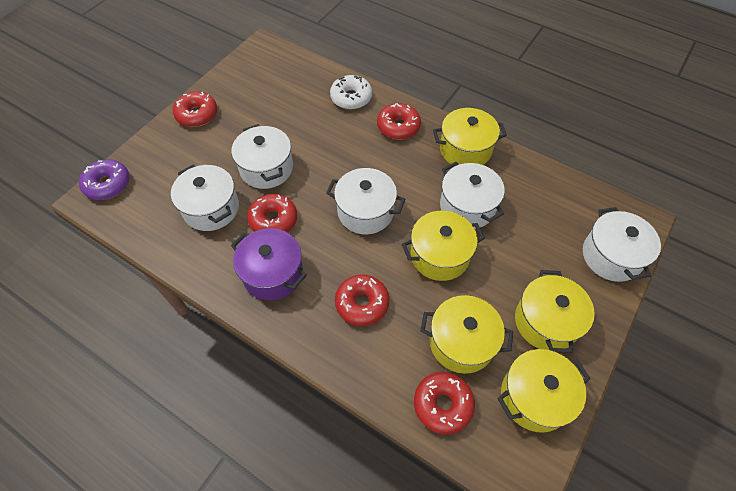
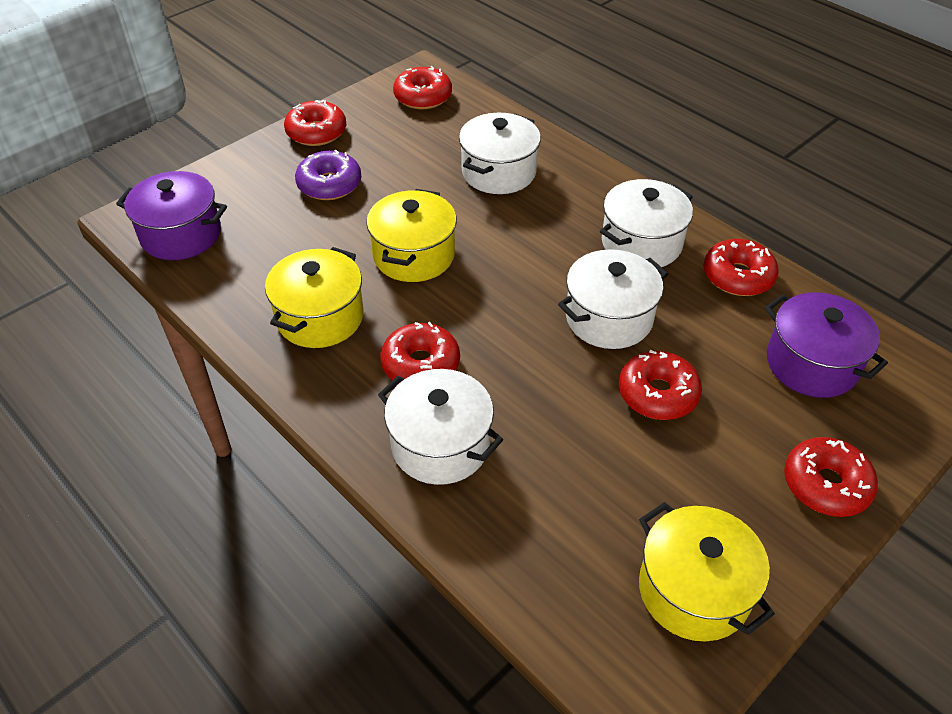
purple pot: 1 -> 2
red donut: 5 -> 6
white donut: 1 -> 0
white pot: 5 -> 4
yellow pot: 5 -> 3

